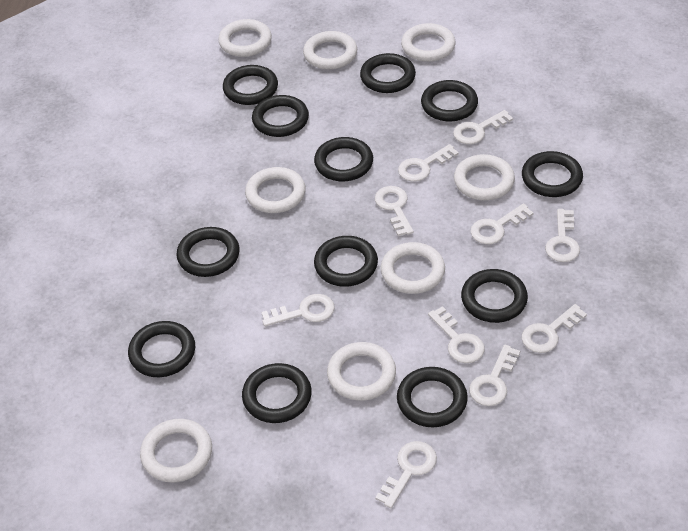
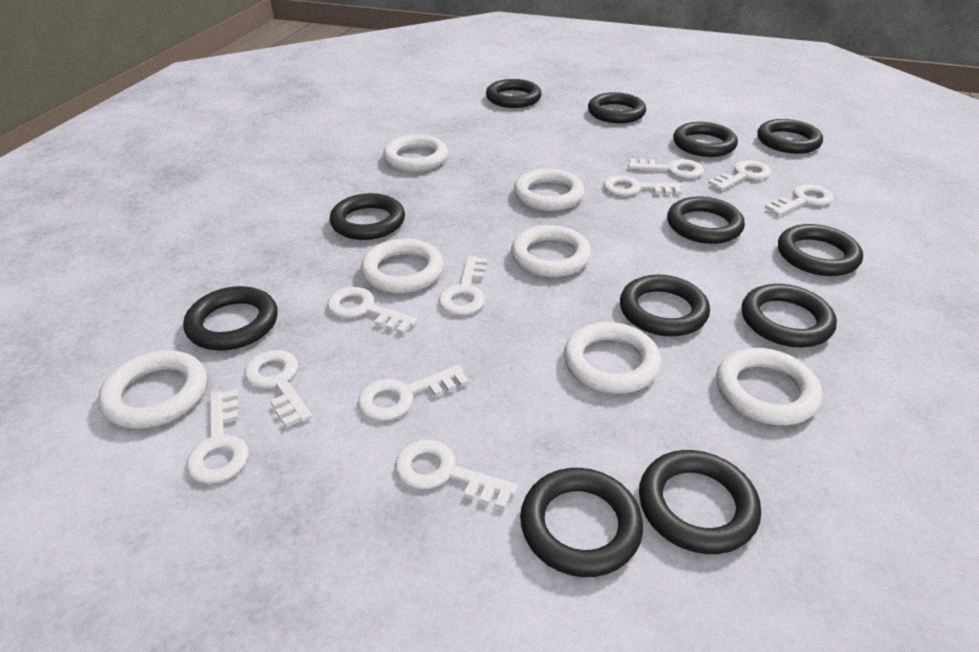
white ring: 8 -> 7

